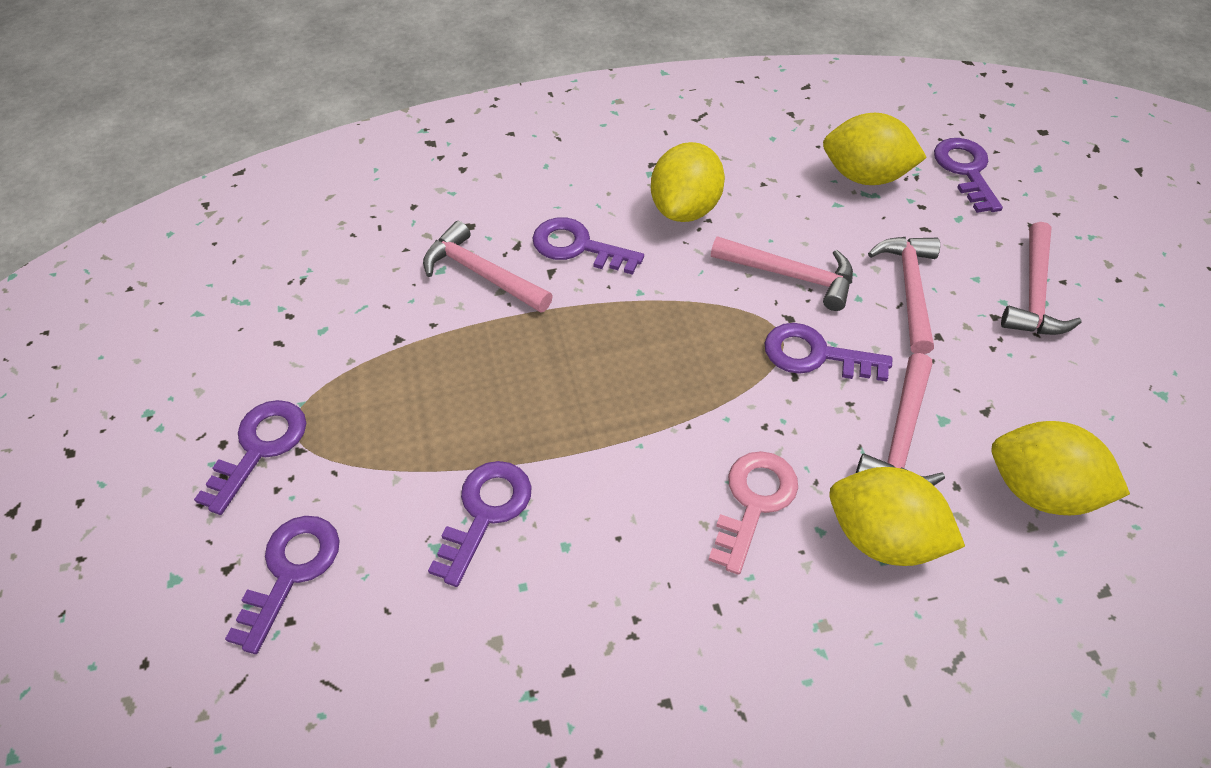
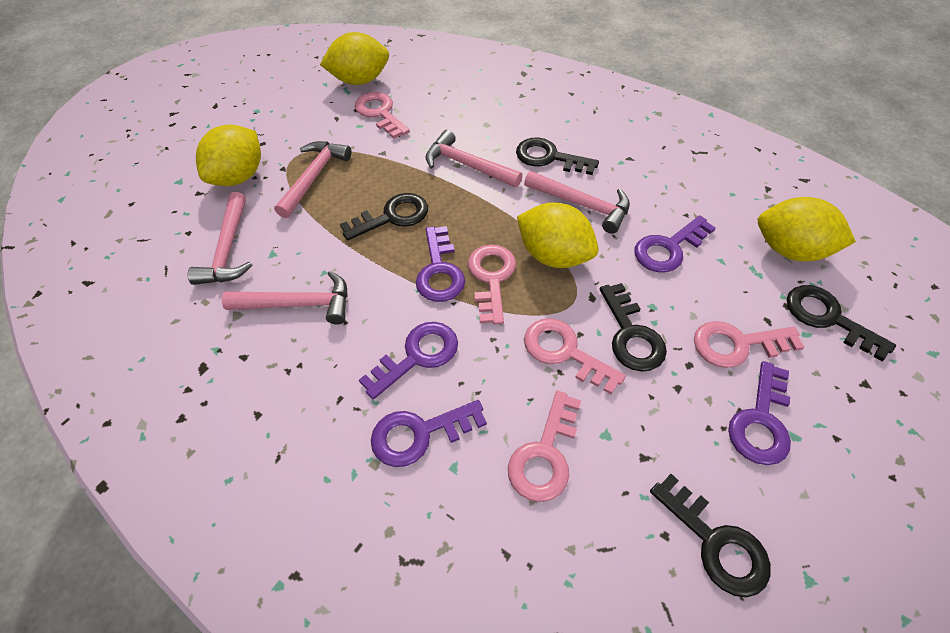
black key: 0 -> 5
pink key: 1 -> 5
purple key: 6 -> 5

